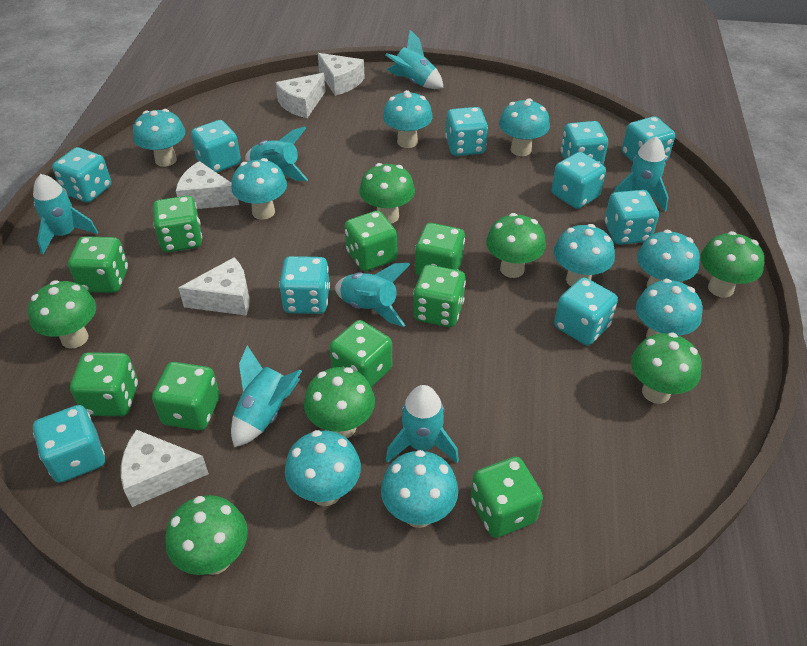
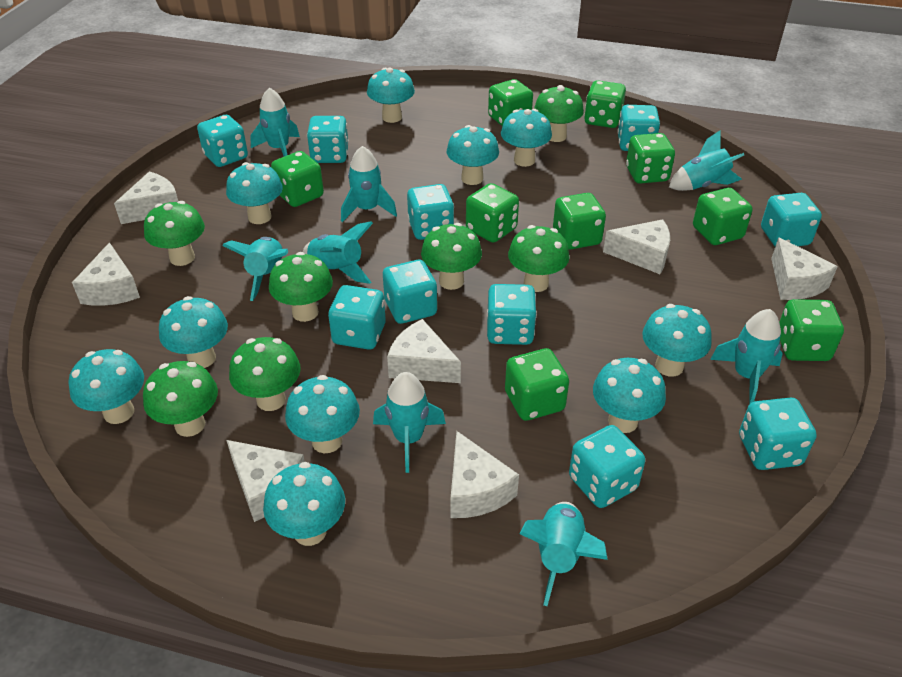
turquoise mushroom: 9 -> 10
turquoise rocket: 7 -> 8
white cheese: 5 -> 7

